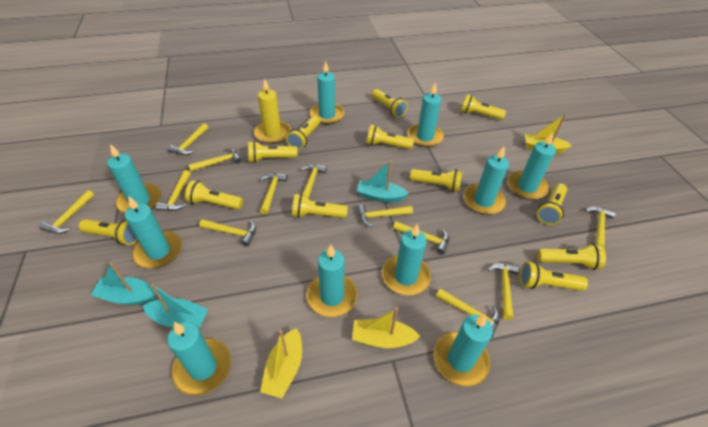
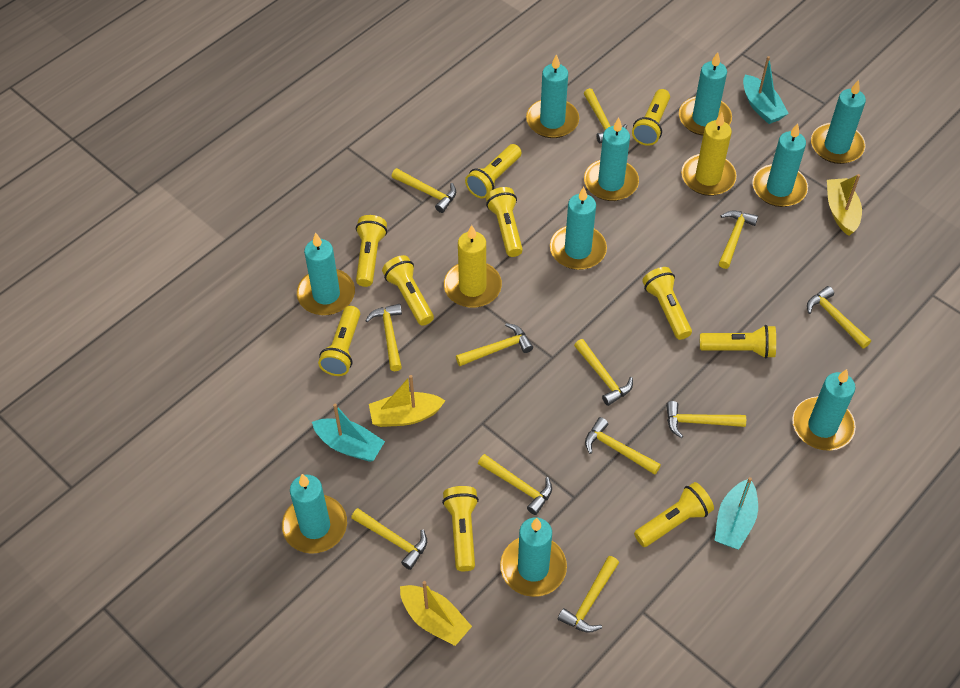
yellow candle: 1 -> 2
yellow flashlight: 12 -> 10

